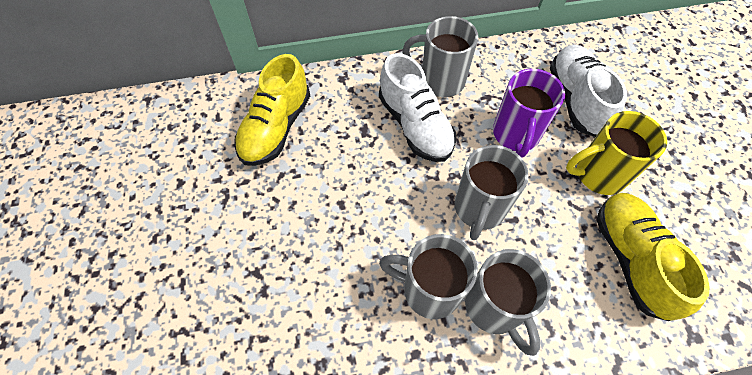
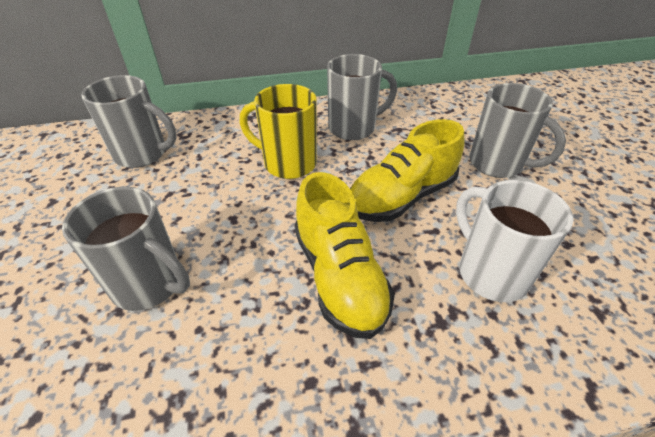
purple mug: 1 -> 0
white mug: 0 -> 1
white shoe: 2 -> 0

